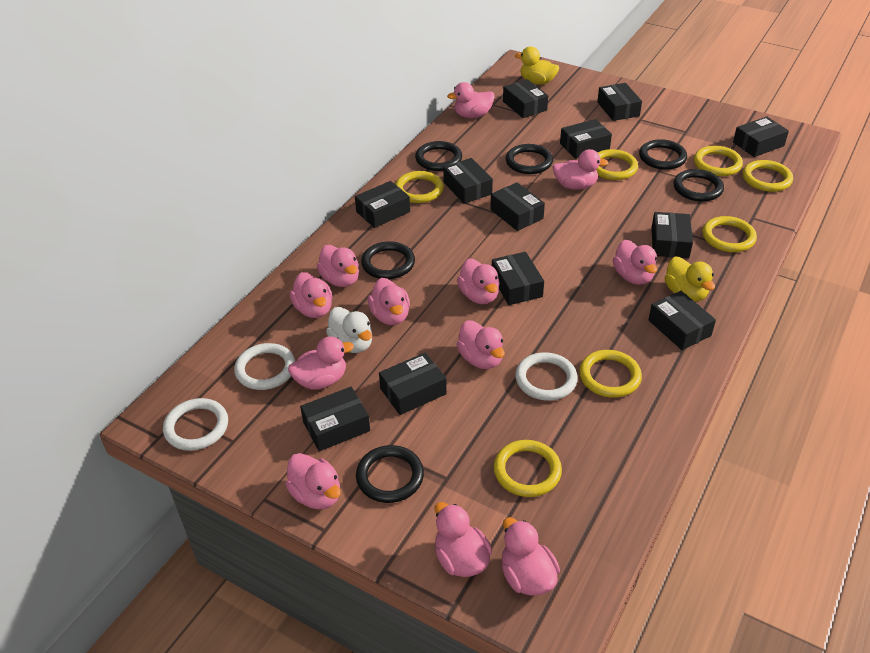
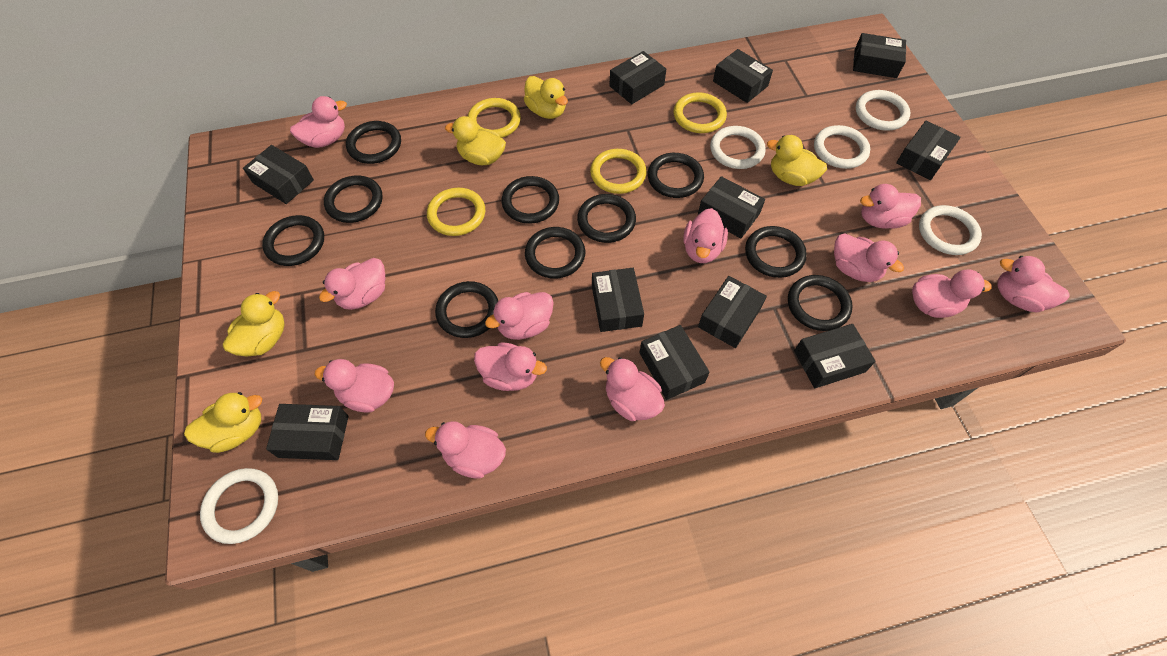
black box: 12 -> 11
black ring: 6 -> 10
white duck: 1 -> 0
white ring: 3 -> 5
yellow duck: 2 -> 5
yellow ring: 7 -> 4

